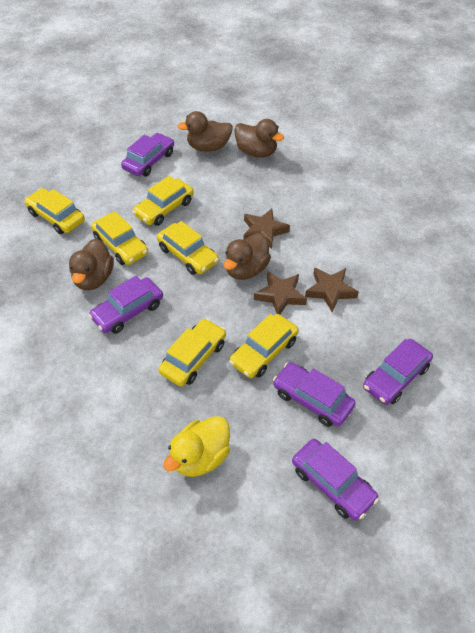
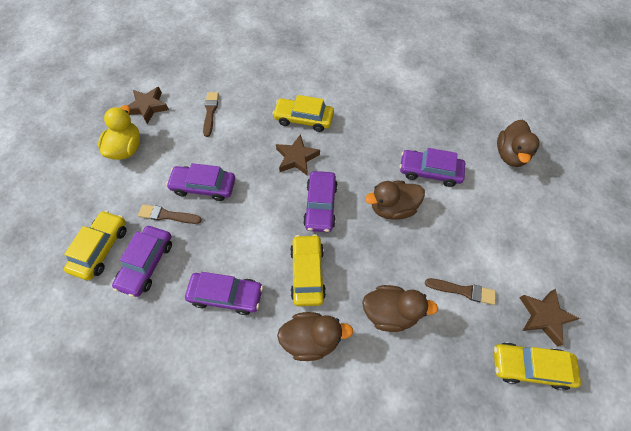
brown brush: 0 -> 3
yellow car: 6 -> 4

